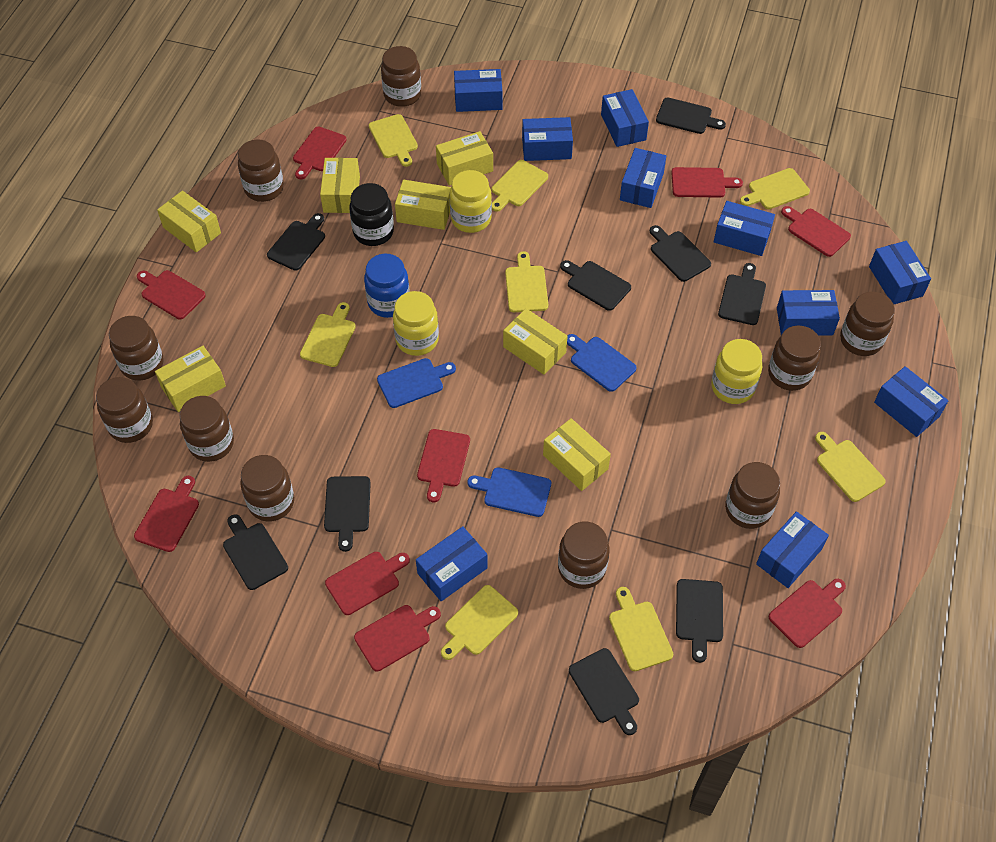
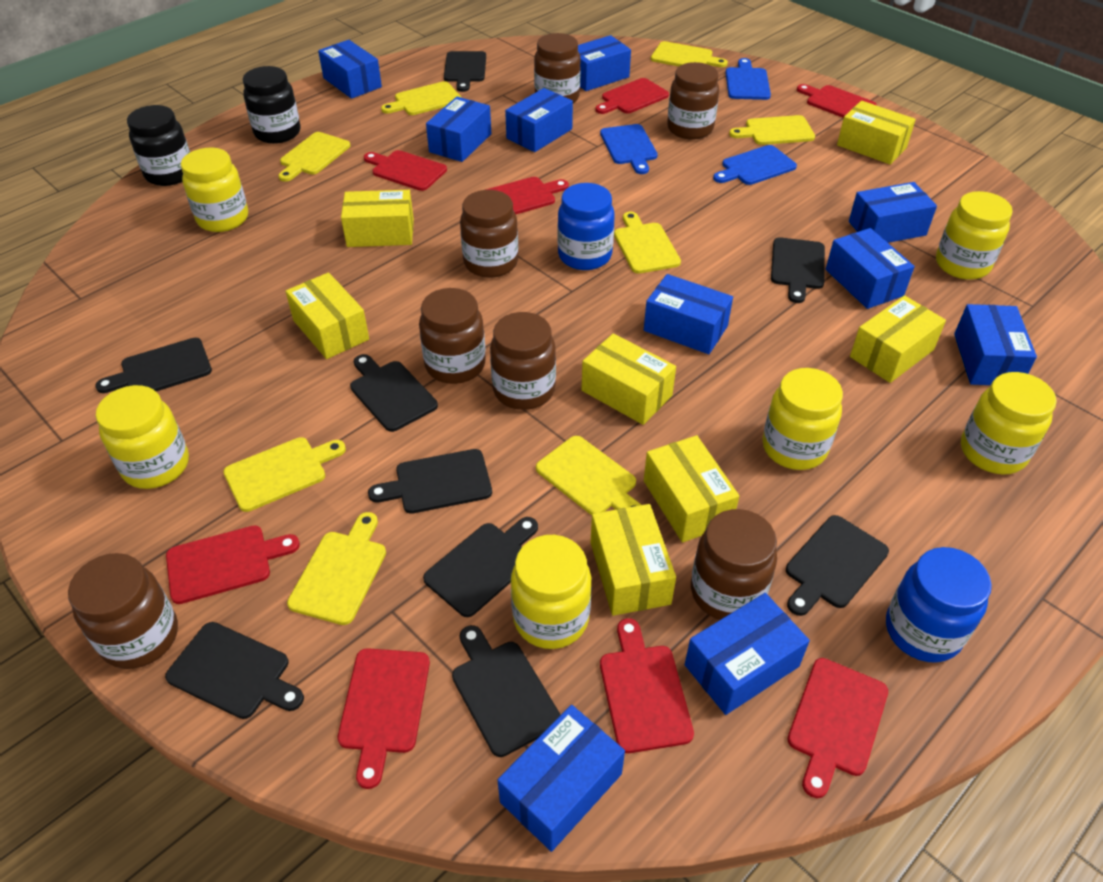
black jar: 1 -> 2
blue jar: 1 -> 2
brown jar: 10 -> 7
red cutting board: 9 -> 8
yellow jar: 3 -> 6

